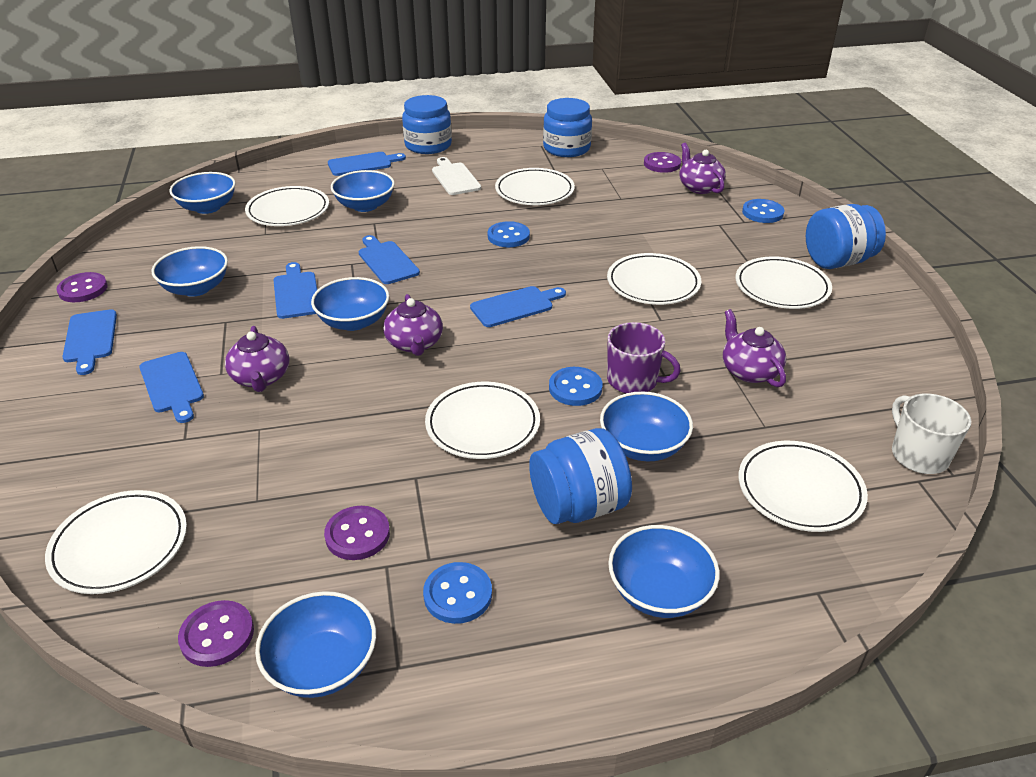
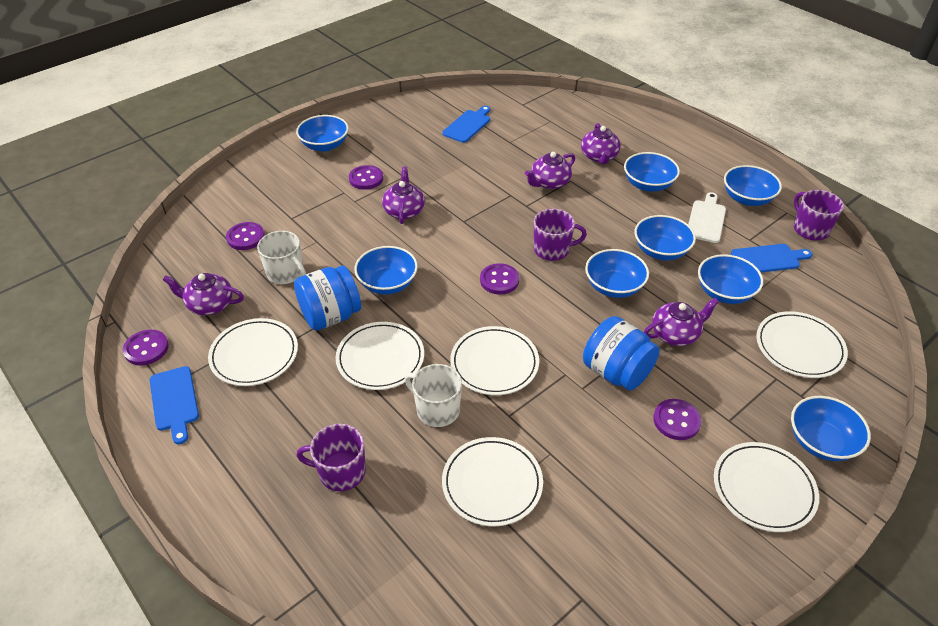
blue bowl: 7 -> 8
blue button: 4 -> 0
blue cutting board: 6 -> 3
blue jar: 4 -> 2
purple button: 4 -> 5
purple mug: 1 -> 3
purple teapot: 4 -> 5
white mug: 1 -> 2
white plate: 7 -> 6

